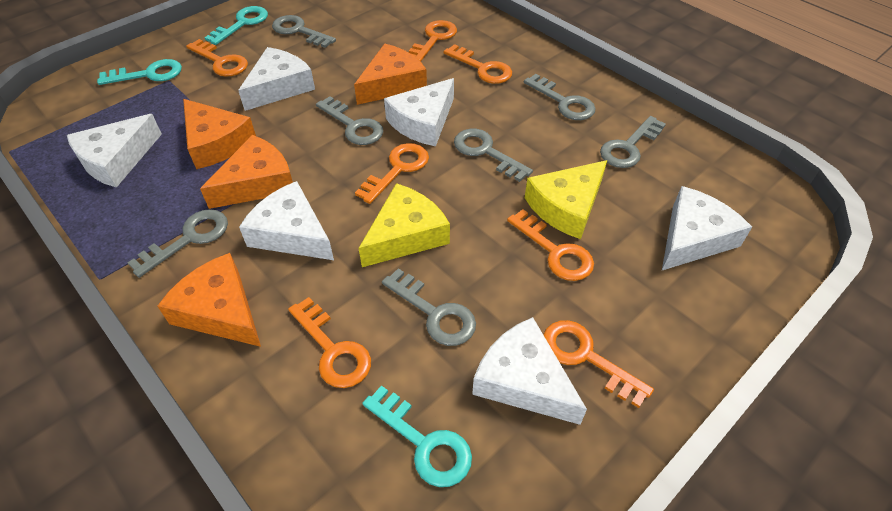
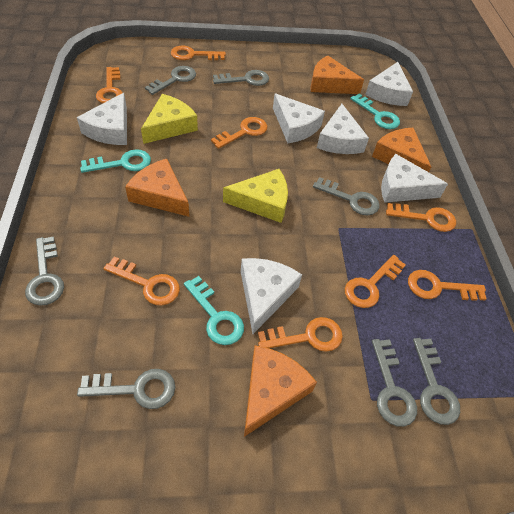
orange key: 7 -> 8

